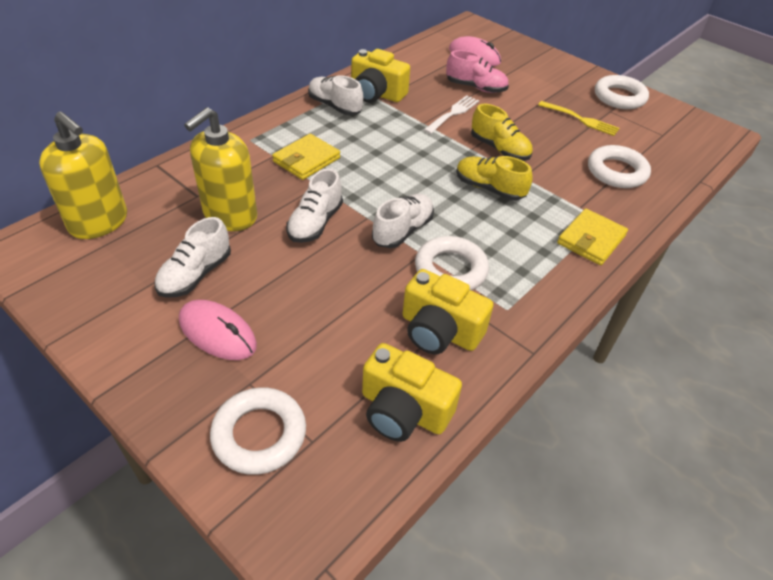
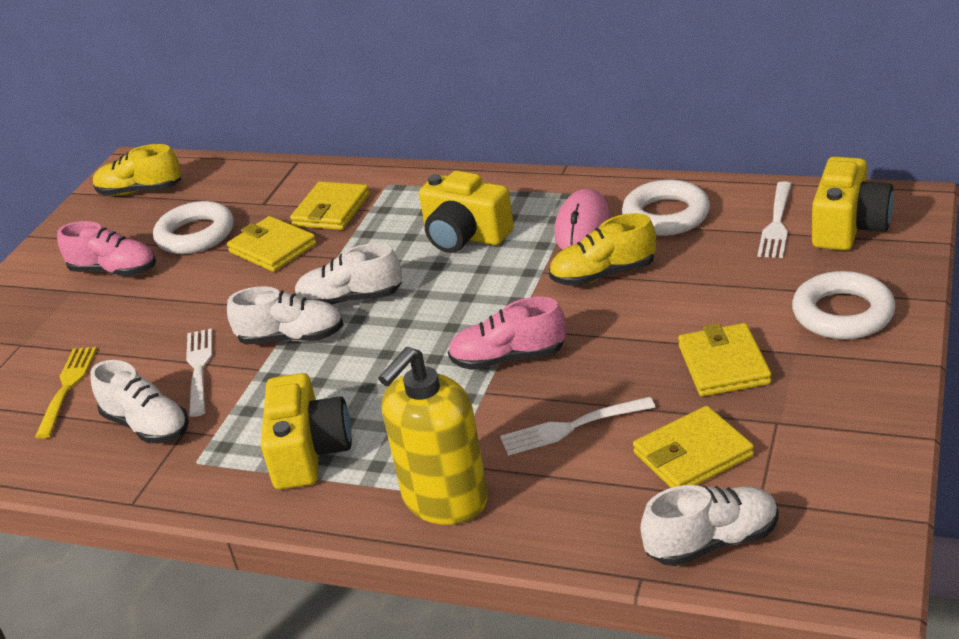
pink mouse: 2 -> 1
pink shoe: 1 -> 2
white fork: 1 -> 3
white ring: 4 -> 3
yellow soap dispenser: 2 -> 1
yellow wallet: 2 -> 4

